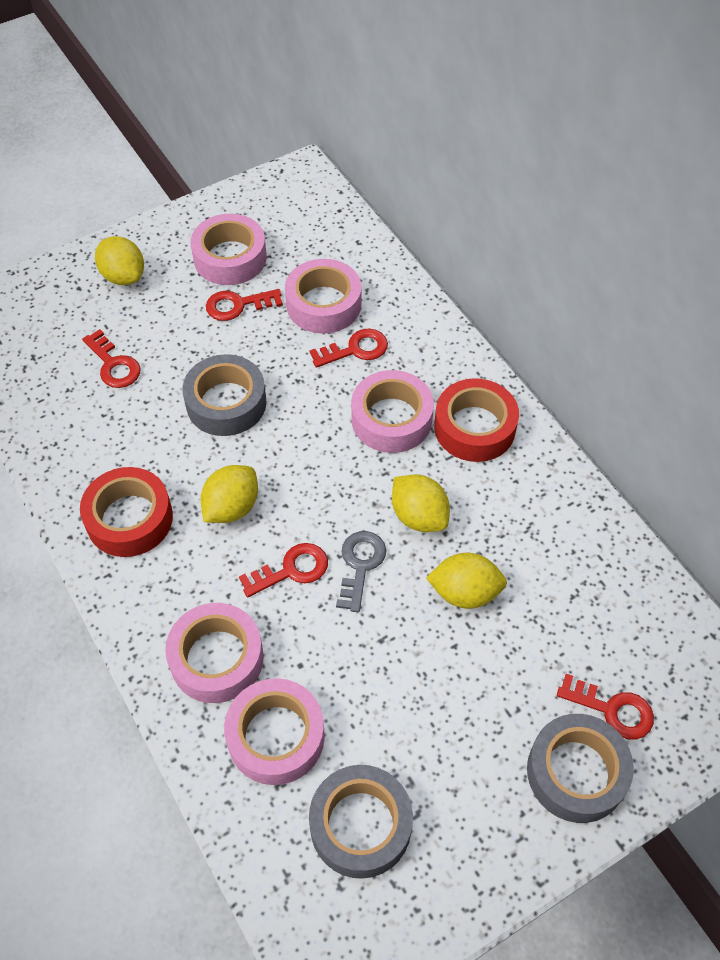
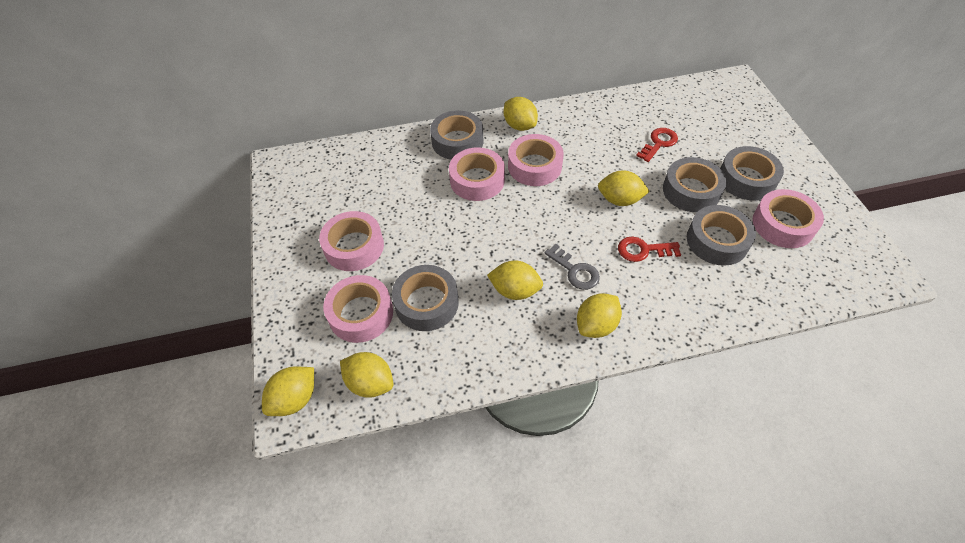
grey tape: 3 -> 5
red key: 5 -> 2
red tape: 2 -> 0
yellow lemon: 4 -> 6

